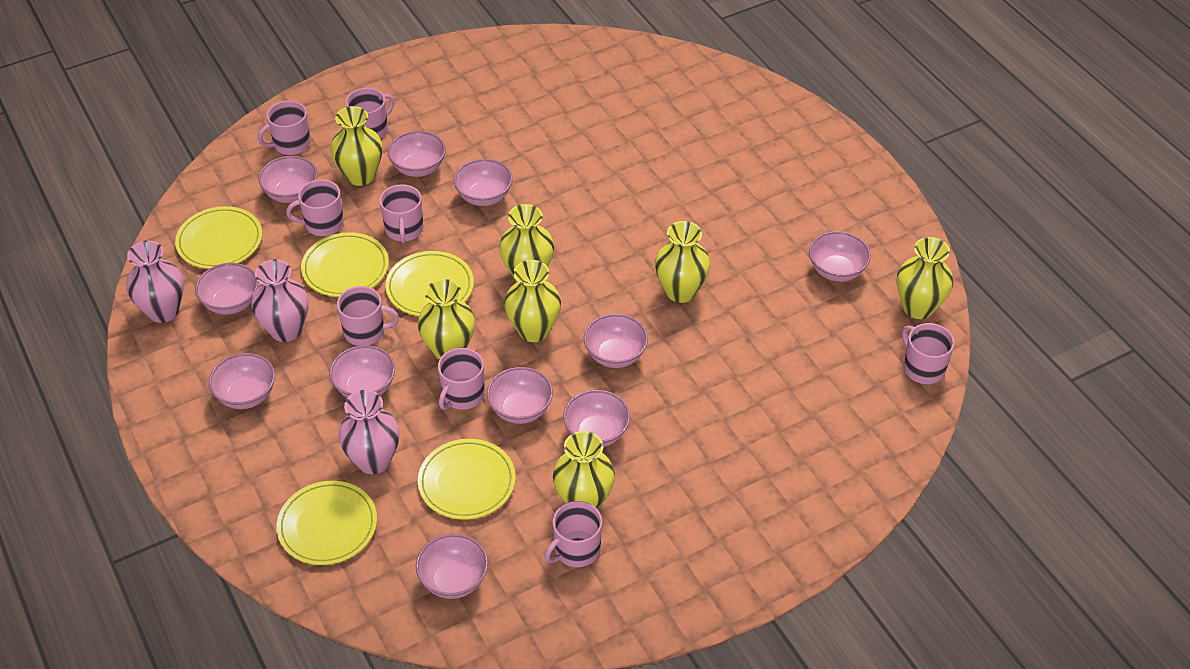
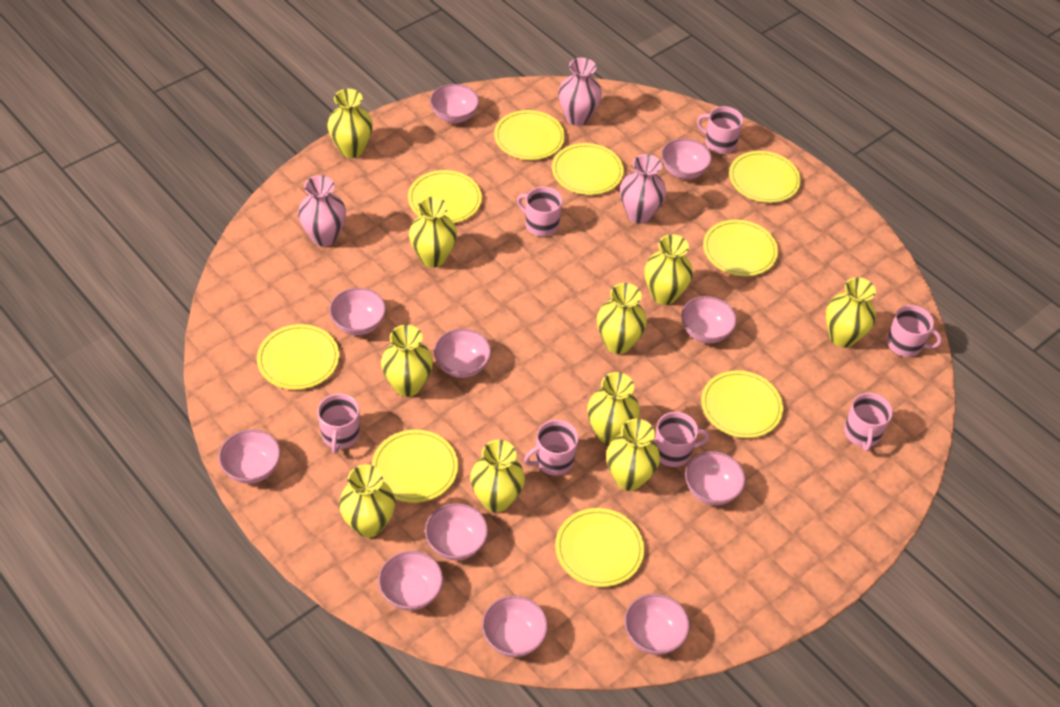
pink mug: 8 -> 7
yellow plate: 5 -> 9
yellow vase: 7 -> 10

